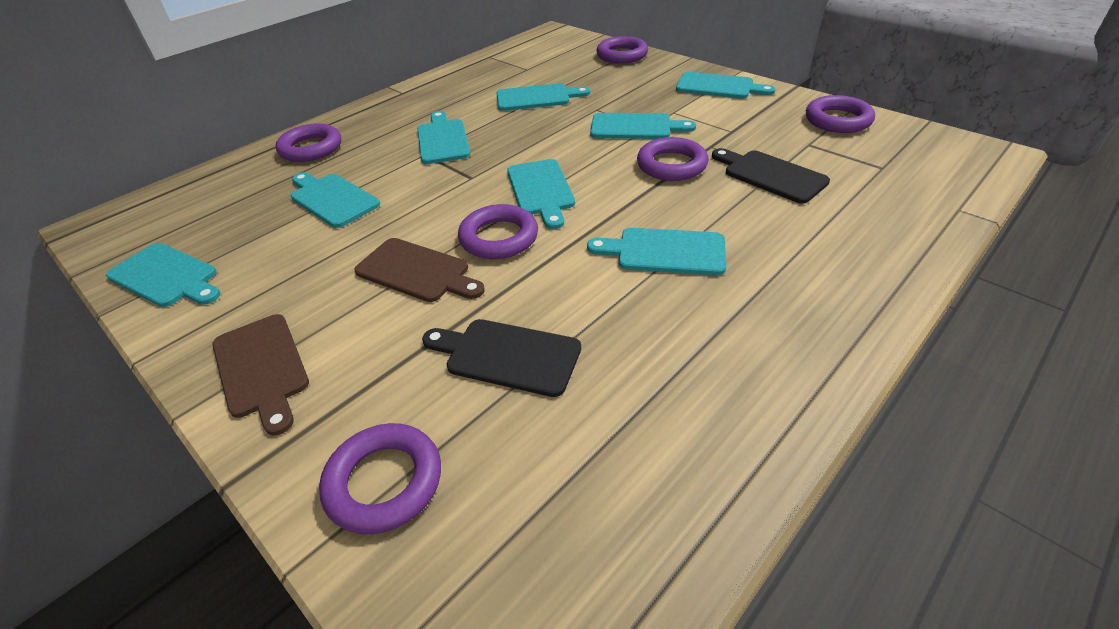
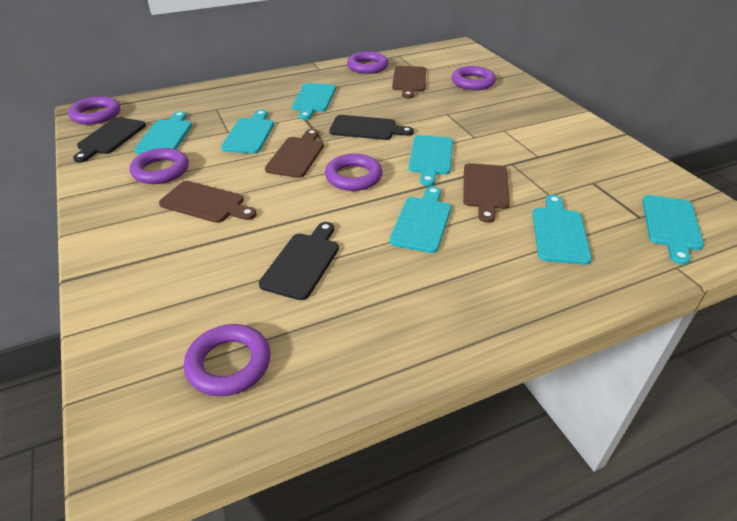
black cutting board: 2 -> 3
brown cutting board: 2 -> 4
turquoise cutting board: 8 -> 7

